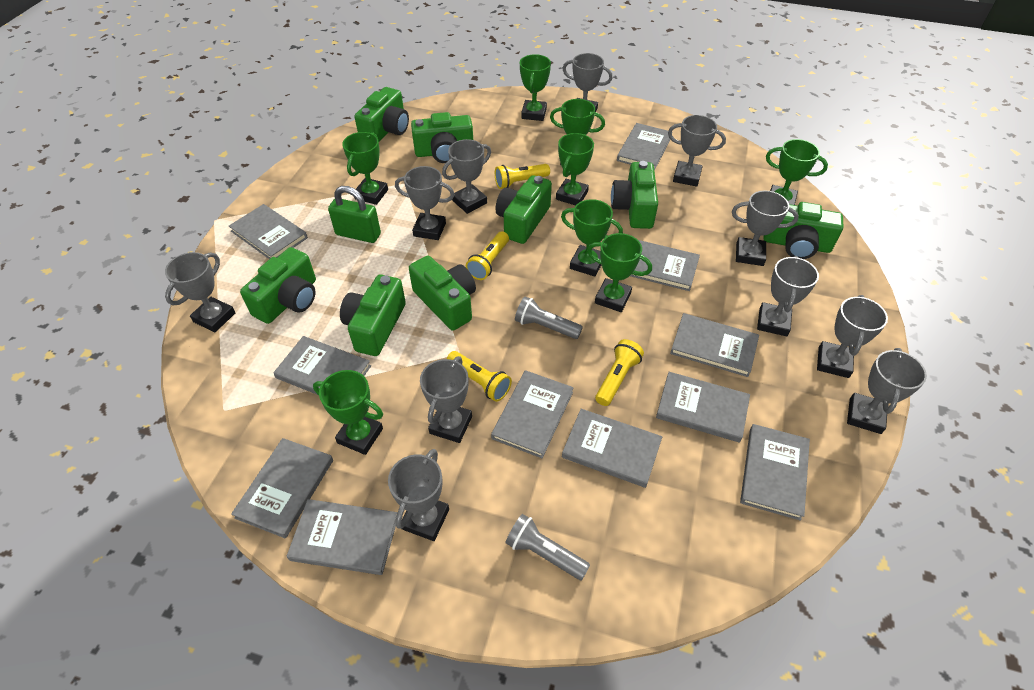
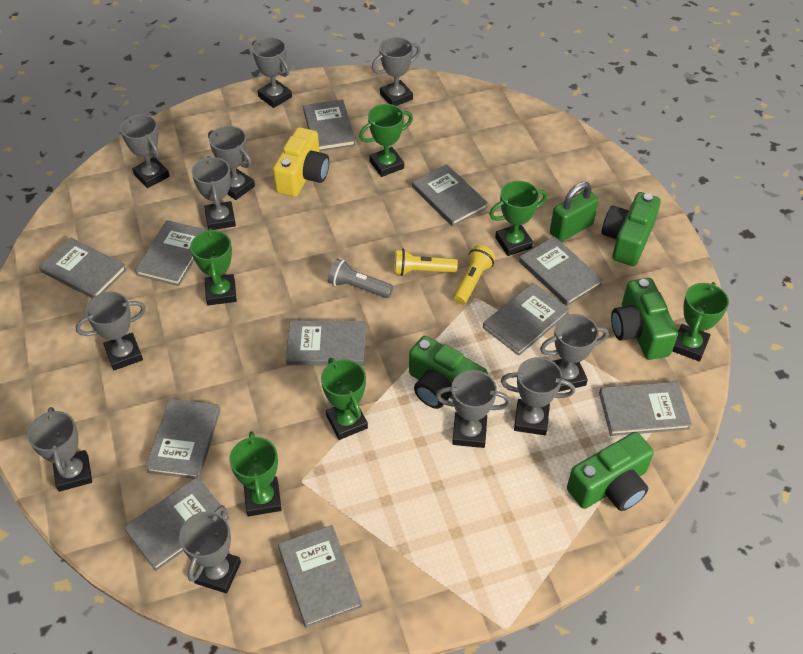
green camera: 8 -> 4
green trophy: 8 -> 6
grey flashlight: 2 -> 1
yellow camera: 0 -> 1
yellow flashlight: 4 -> 2

